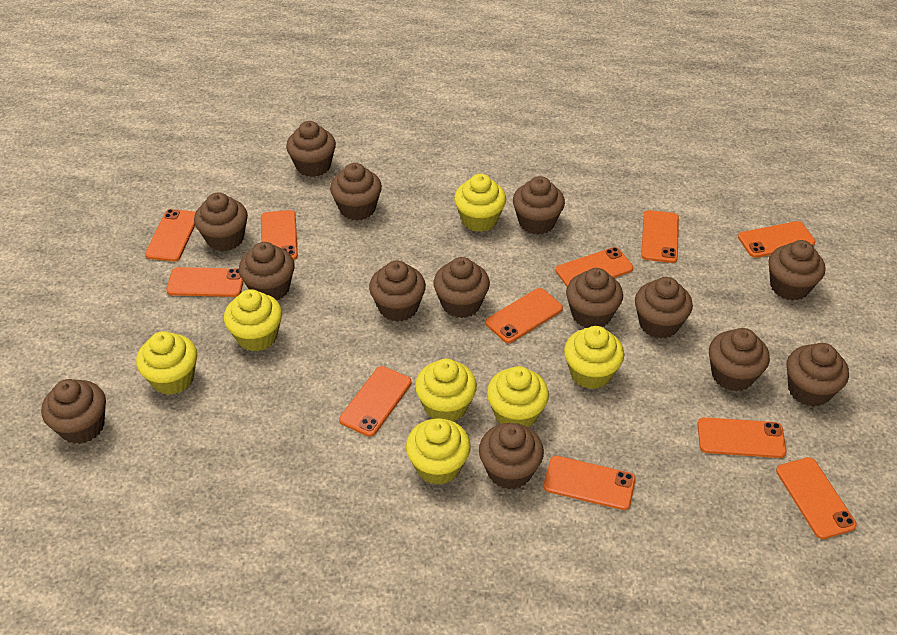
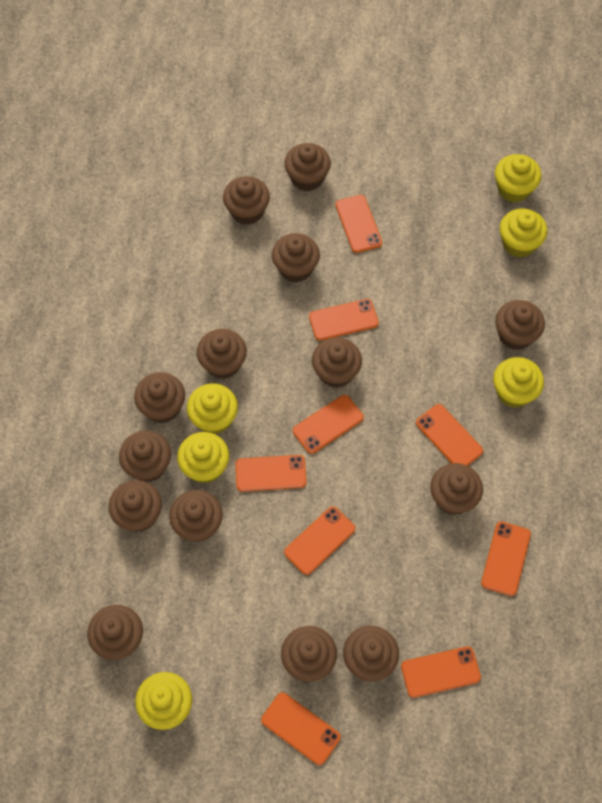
orange phone: 11 -> 9
yellow cupcake: 7 -> 6

